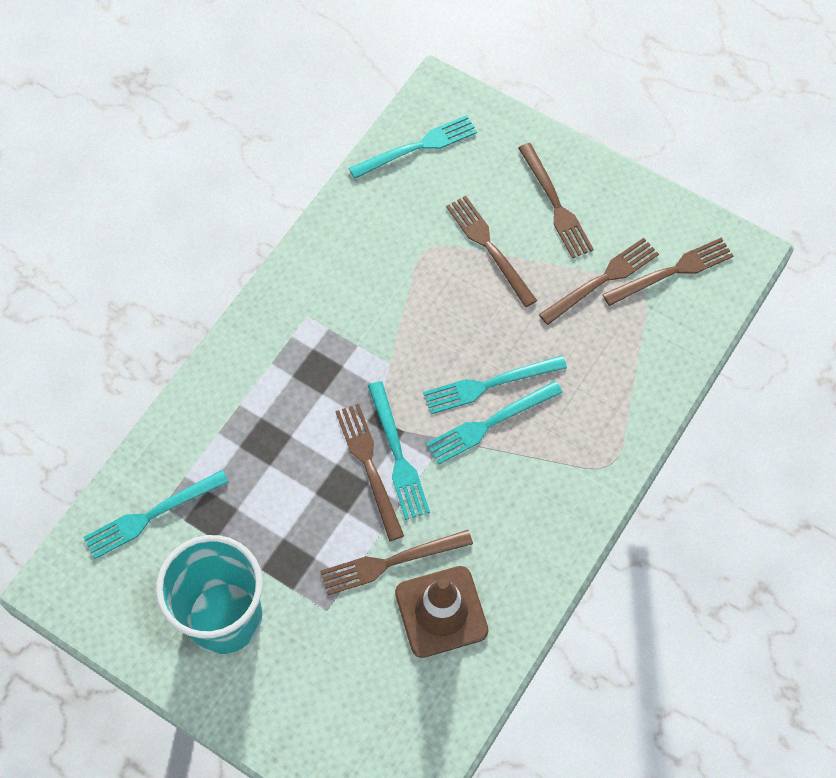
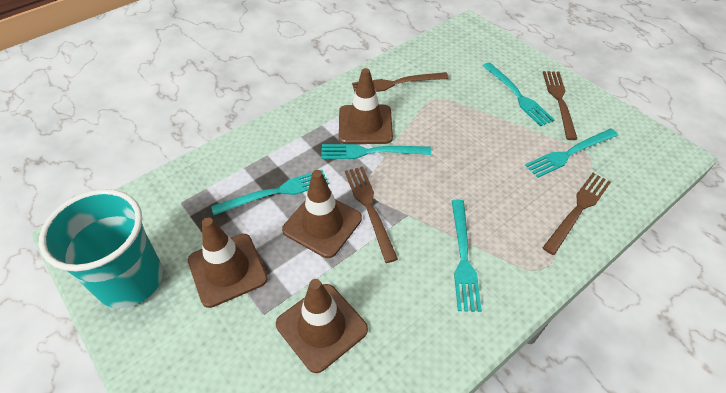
brown fork: 6 -> 4
brown traffic cone: 1 -> 4

